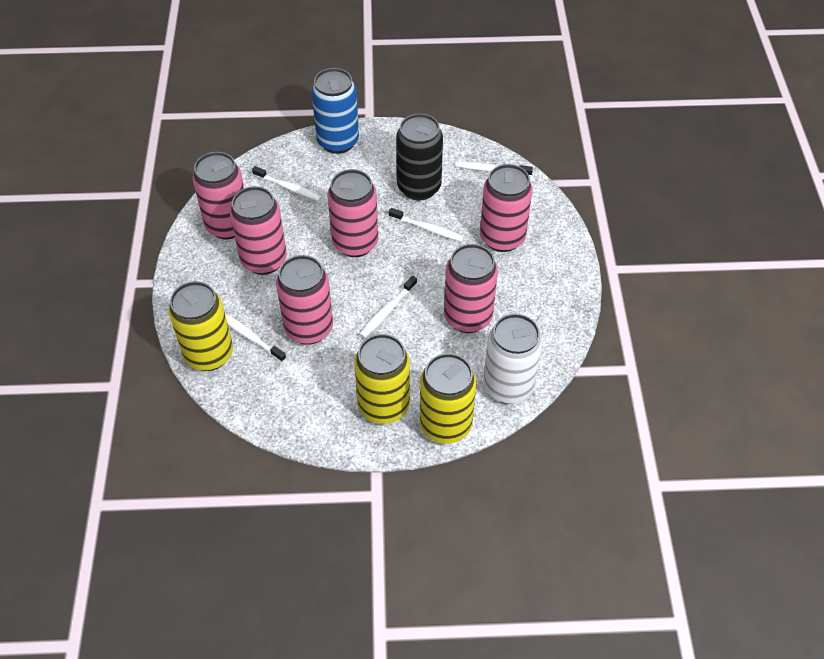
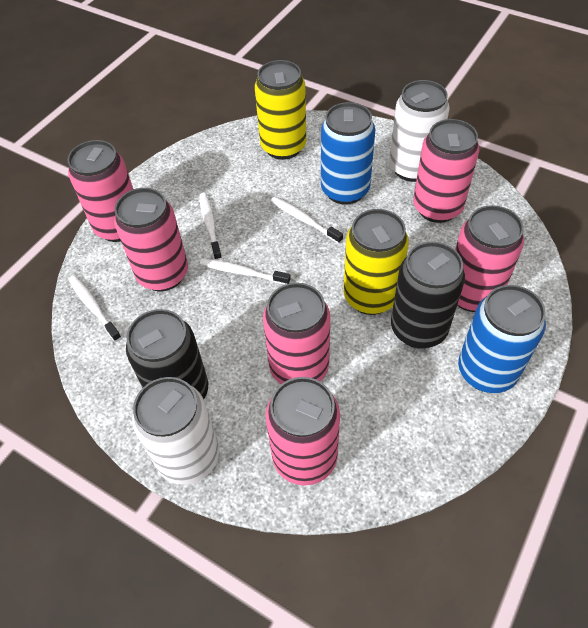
black can: 1 -> 2
blue can: 1 -> 2
white can: 1 -> 2
white toothbrush: 5 -> 4
yellow can: 3 -> 2

